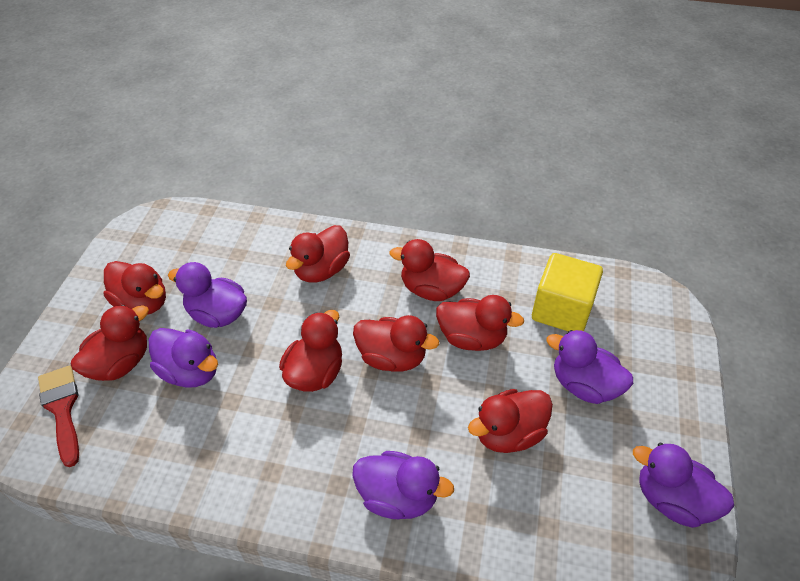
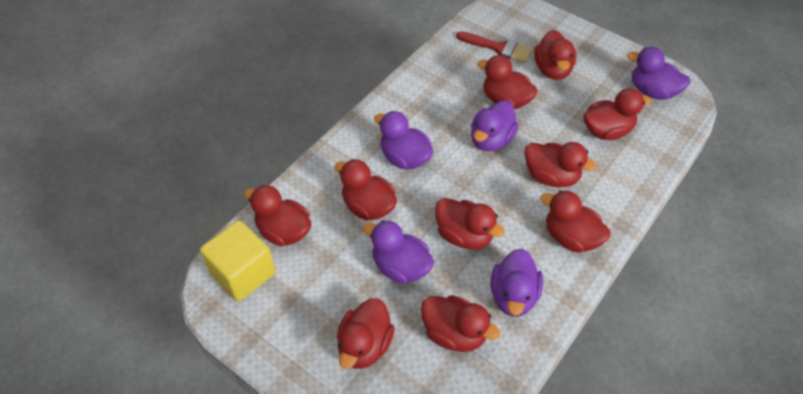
red duck: 8 -> 10

